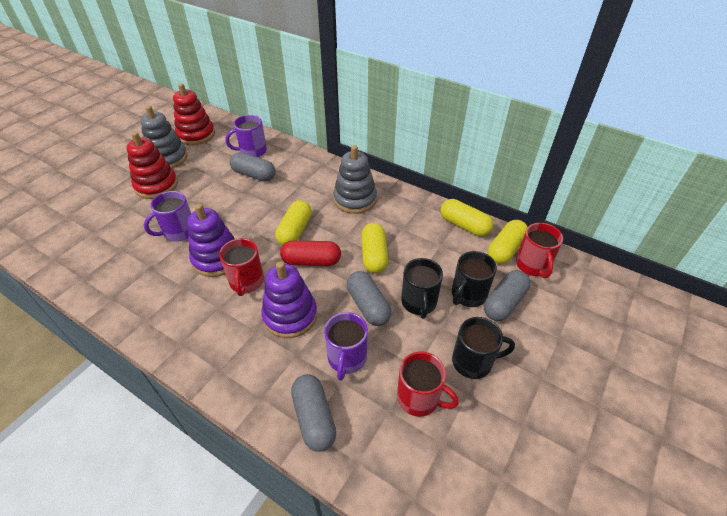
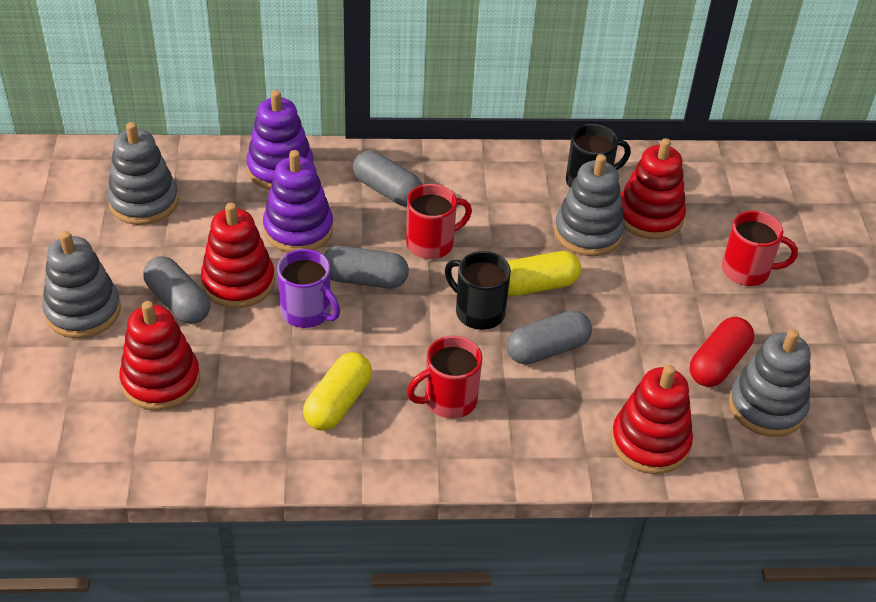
black mug: 3 -> 2
grey stacking toy: 2 -> 4
purple mug: 3 -> 1
red stacking toy: 2 -> 4
yellow capsule: 4 -> 2

